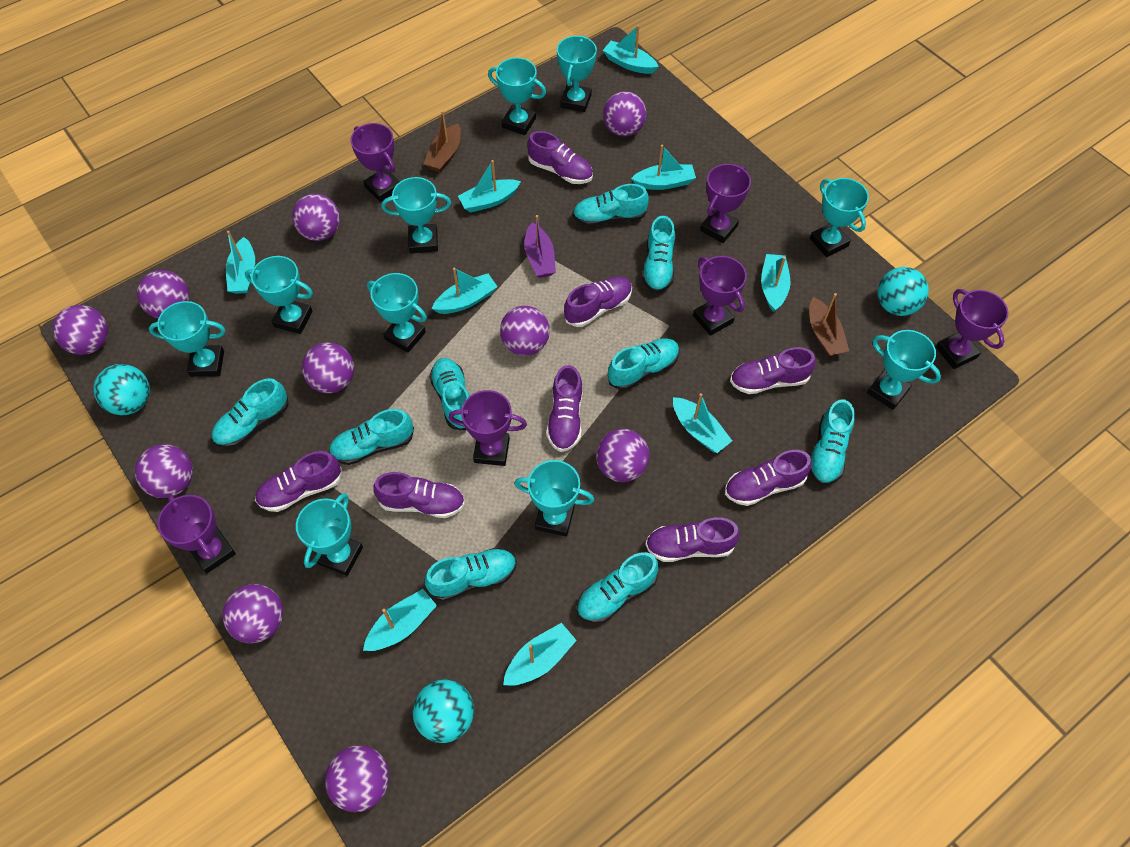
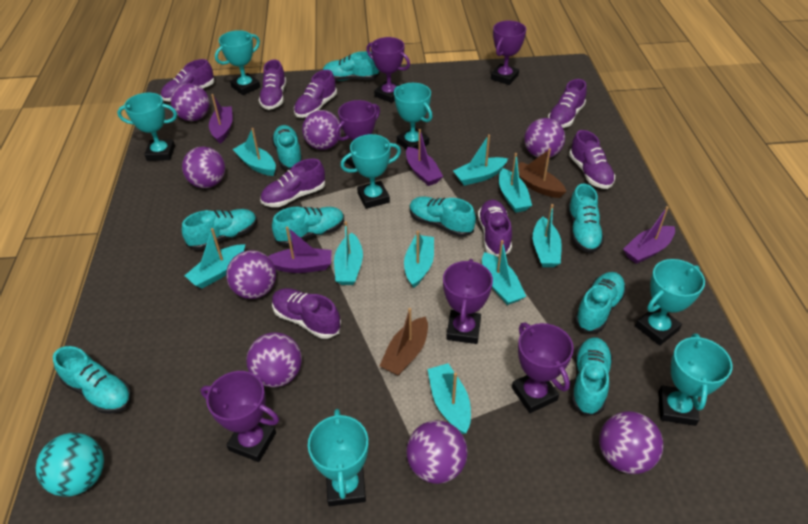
purple ball: 10 -> 8
purple boat: 1 -> 4
turquoise ball: 3 -> 1
turquoise trophy: 10 -> 7

